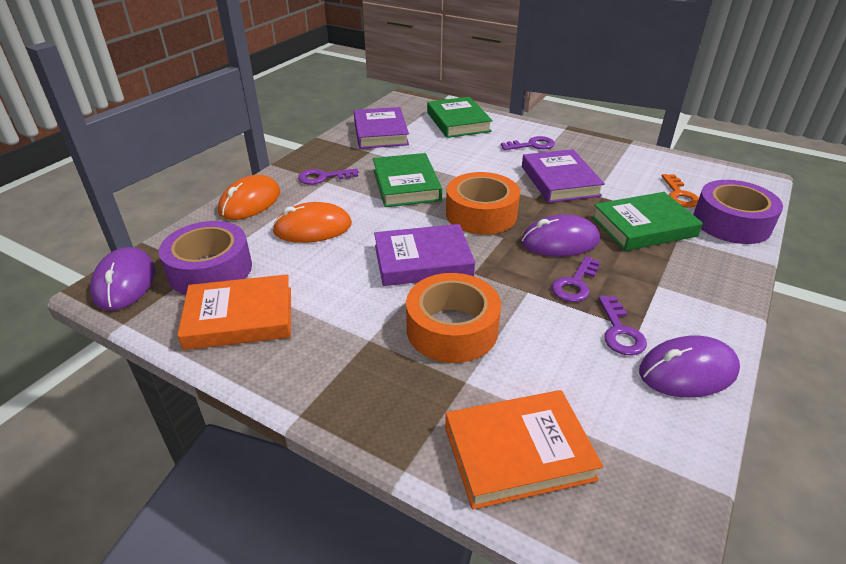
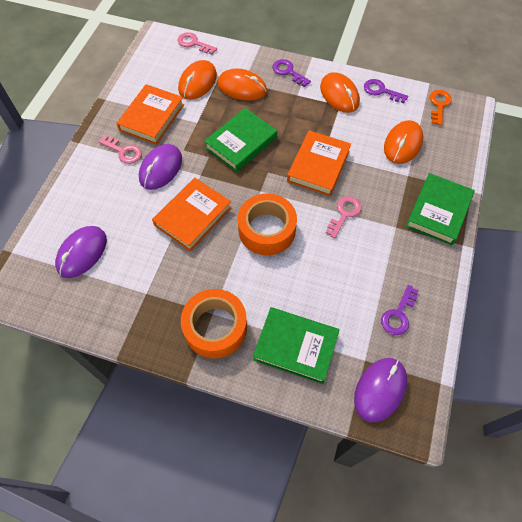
orange book: 2 -> 3
orange mouse: 2 -> 4
pink key: 0 -> 3
purple book: 3 -> 0
purple key: 4 -> 3
purple tape: 2 -> 0

